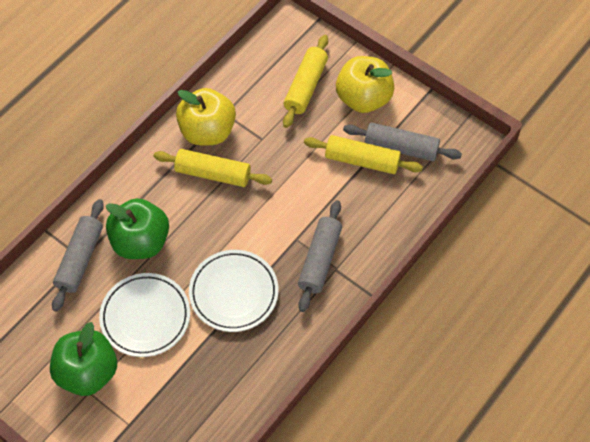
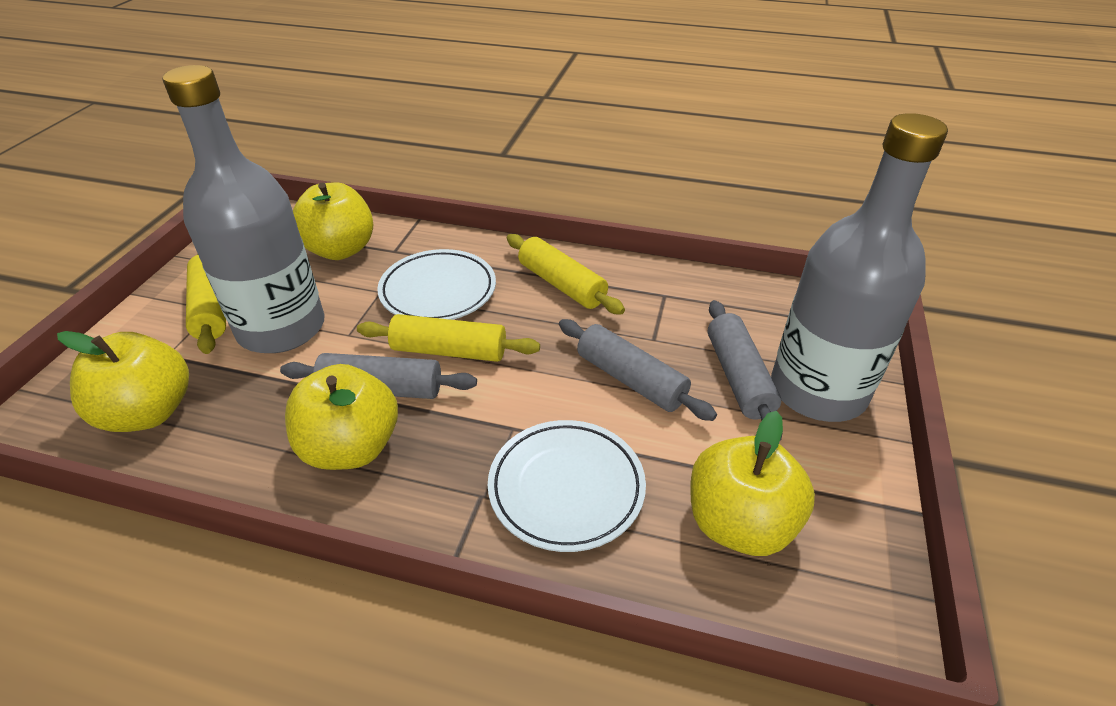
green apple: 2 -> 0
grey bottle: 0 -> 2
yellow apple: 2 -> 4

